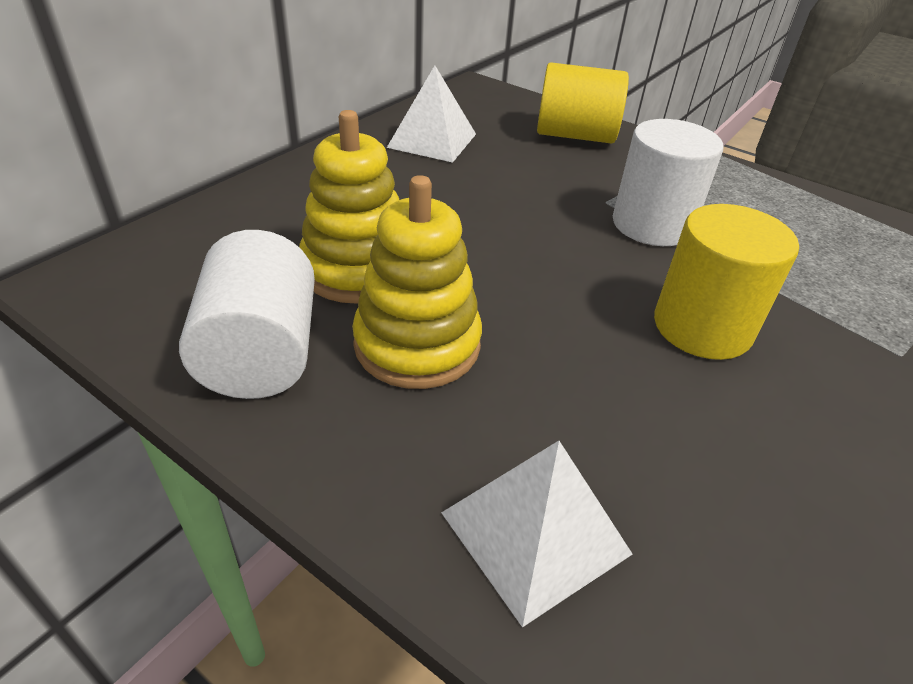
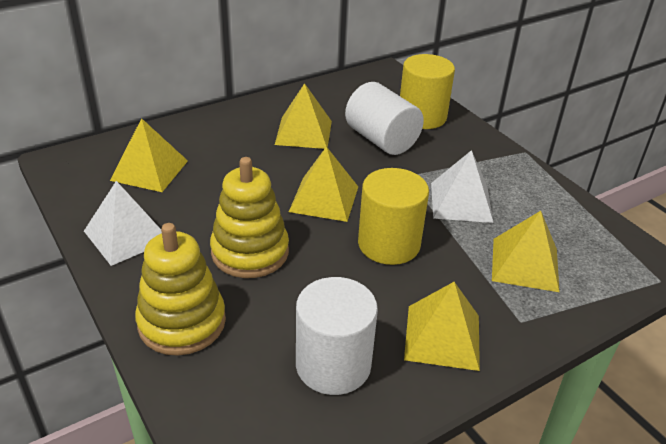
yellow pyramid: 0 -> 5

